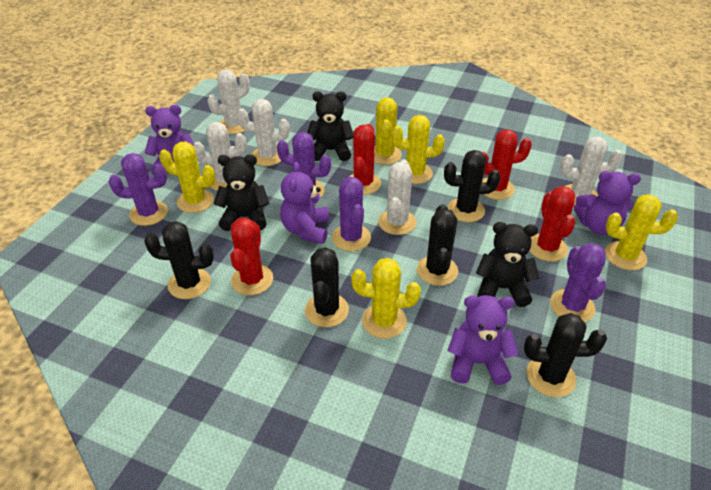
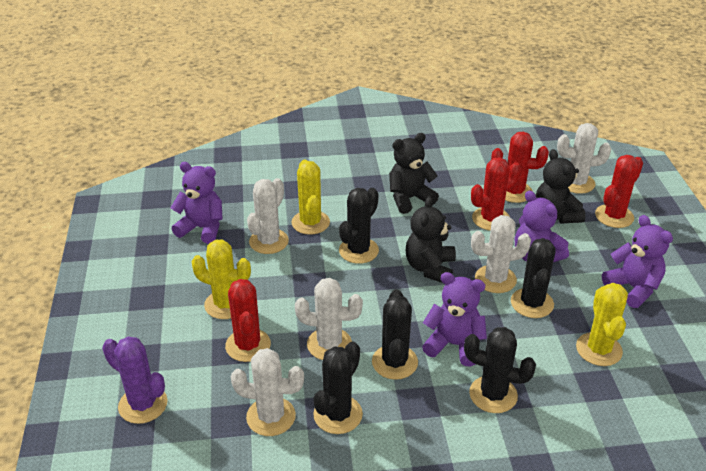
purple cactus: 4 -> 1
yellow cactus: 5 -> 3

